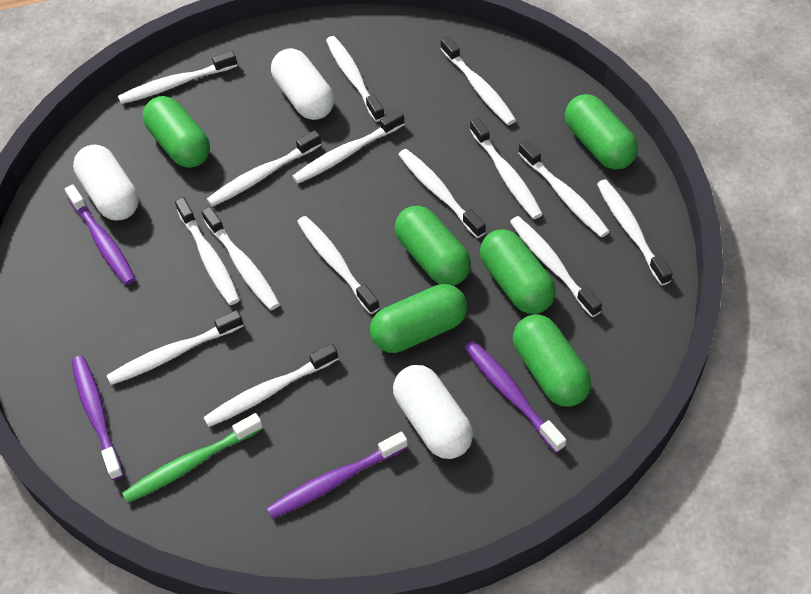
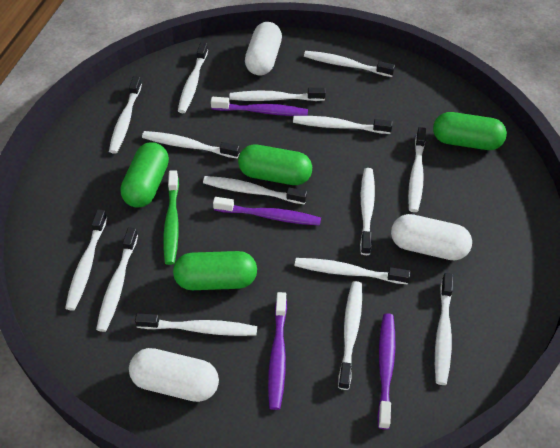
green capsule: 6 -> 4

